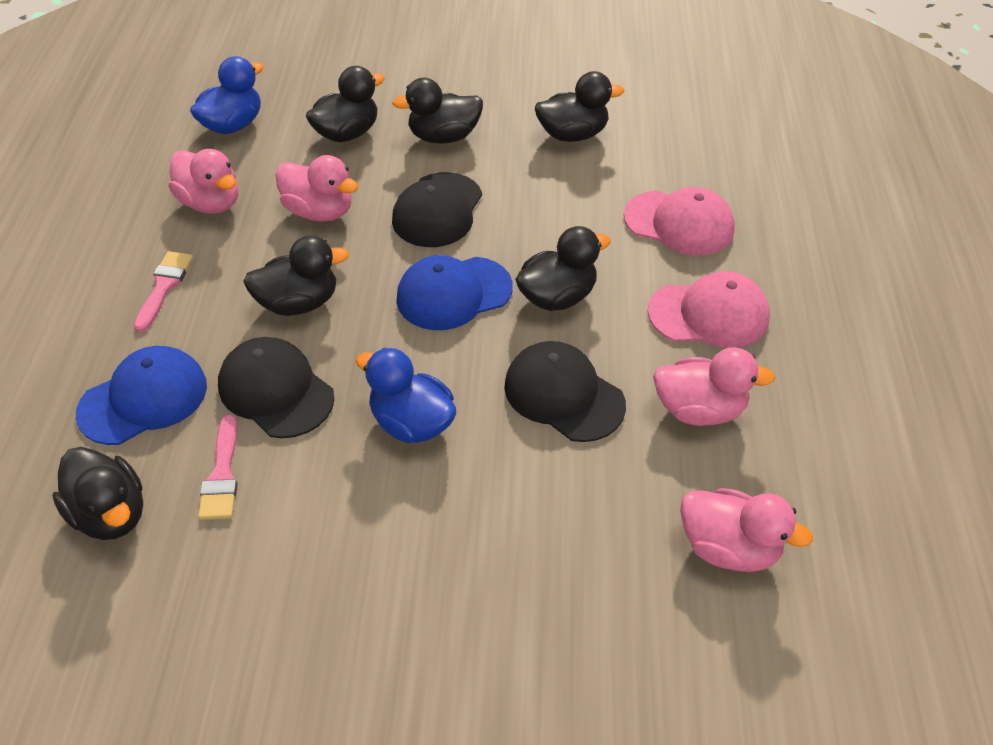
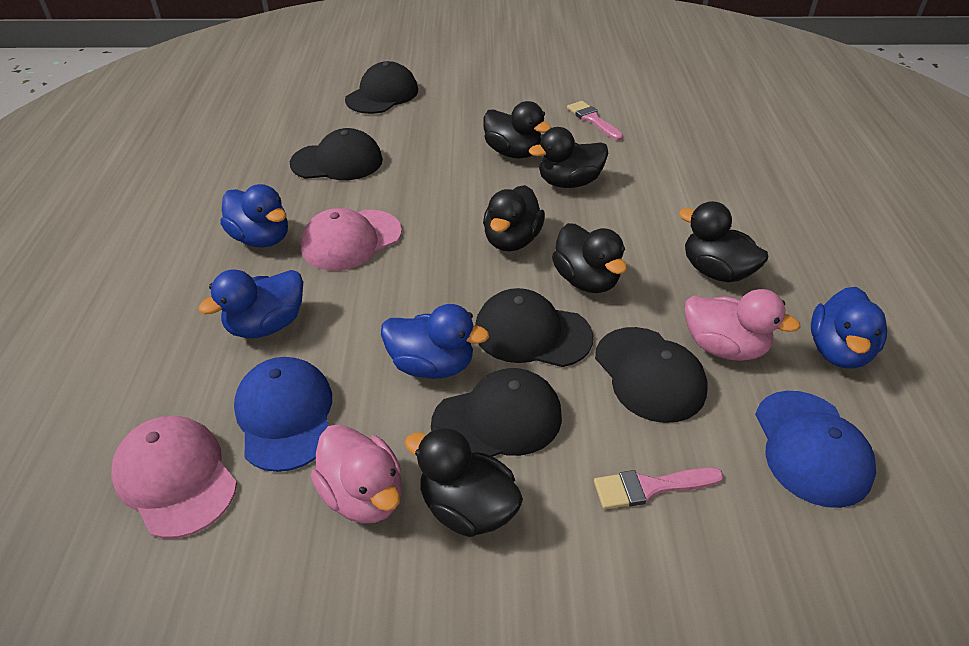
black cap: 3 -> 5
blue duck: 2 -> 4
pink duck: 4 -> 2

